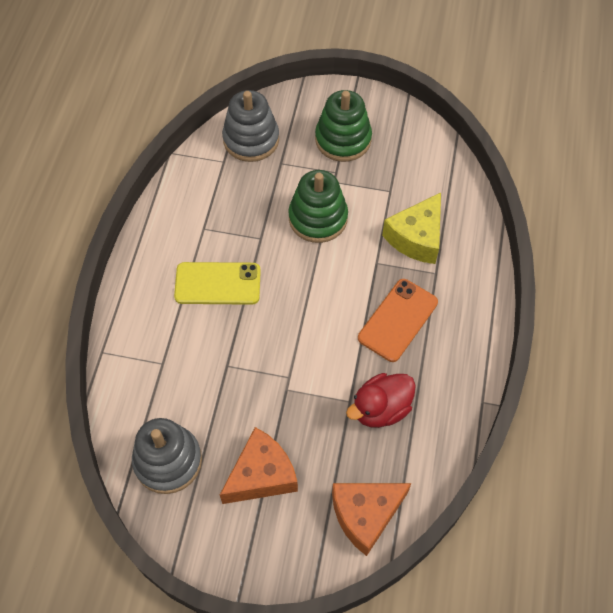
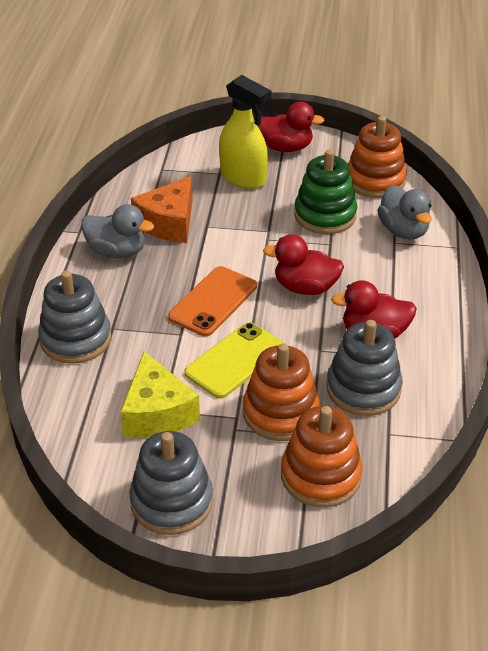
green stacking toy: 2 -> 1
grey duck: 0 -> 2
grey stacking toy: 2 -> 3
orange cheese: 2 -> 1
orange stacking toy: 0 -> 3
red duck: 1 -> 3
yellow spray bottle: 0 -> 1

